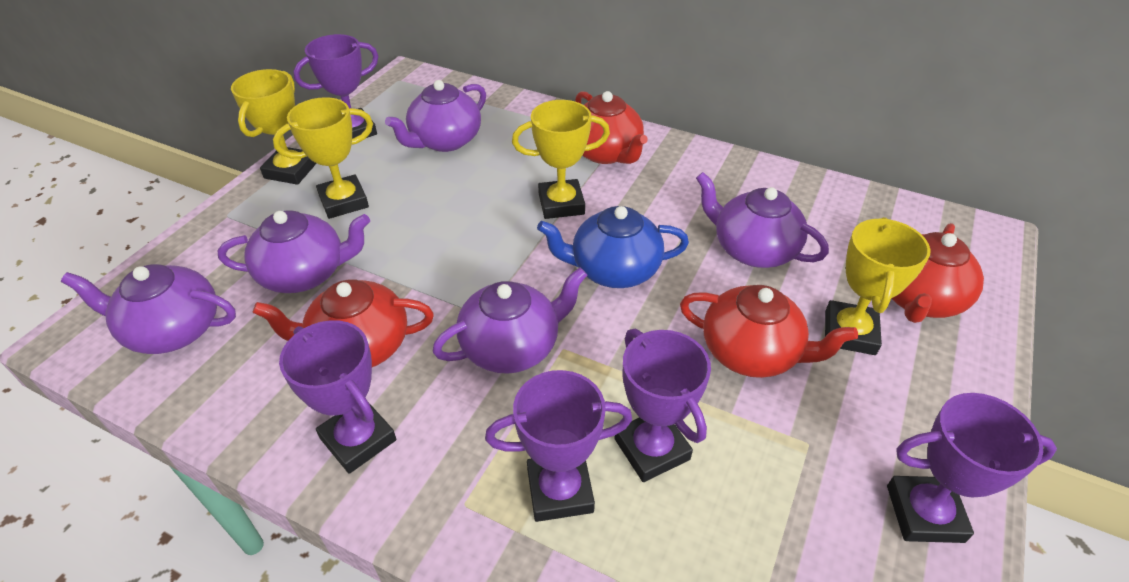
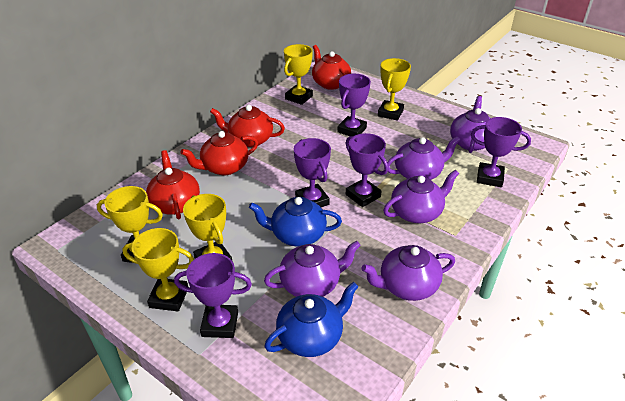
blue teapot: 1 -> 2
yellow trophy: 4 -> 5

